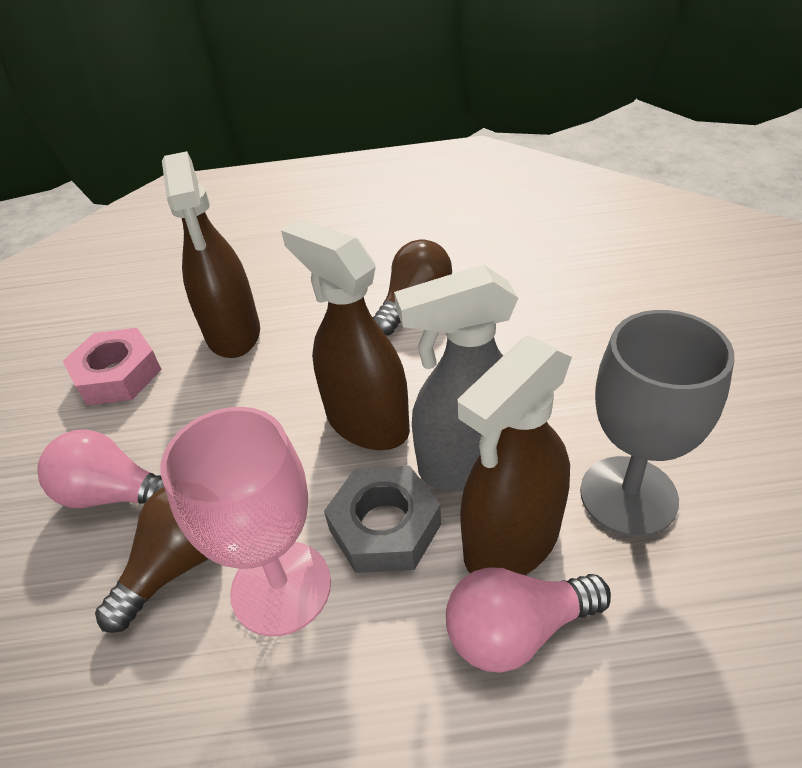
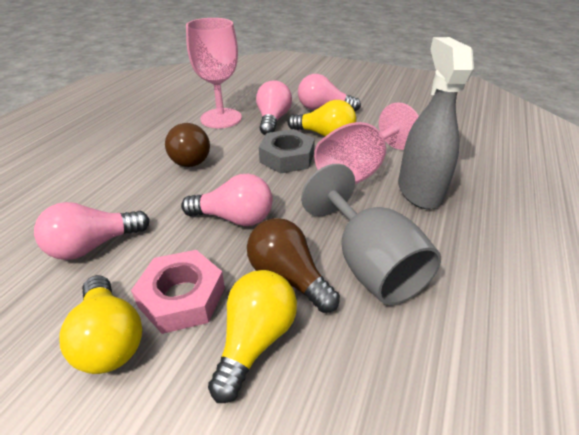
brown spray bottle: 3 -> 0
pink goblet: 1 -> 2
pink light bulb: 2 -> 4
yellow light bulb: 0 -> 3

